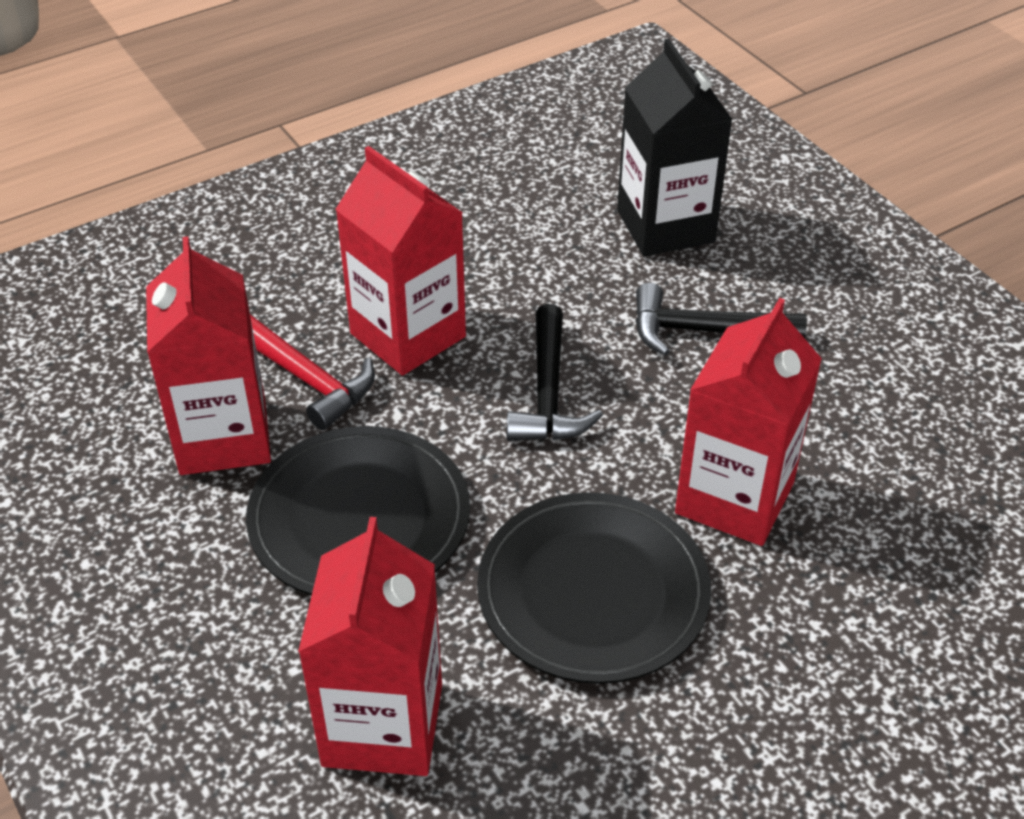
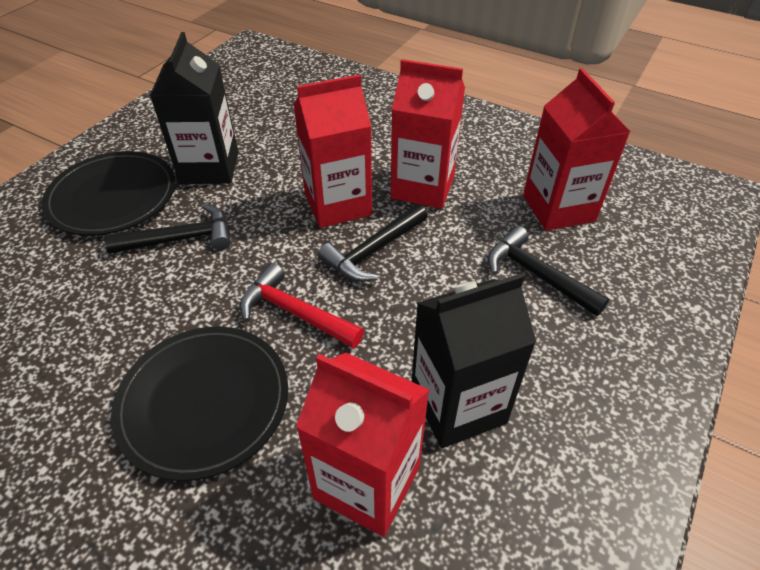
black carton: 1 -> 2
black hammer: 2 -> 3

